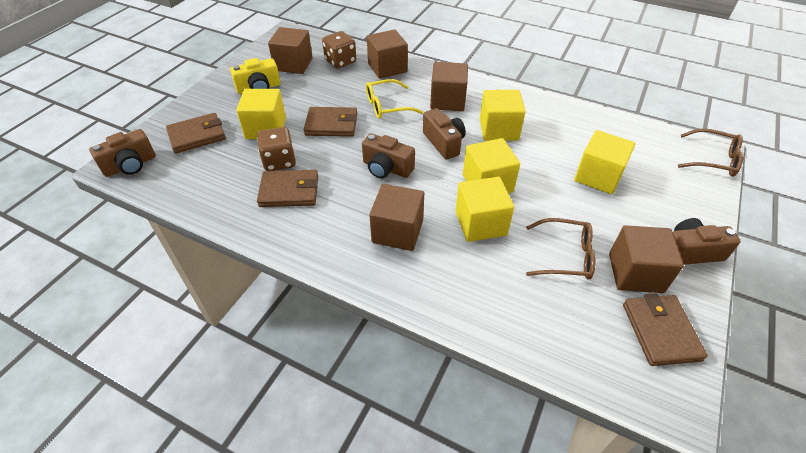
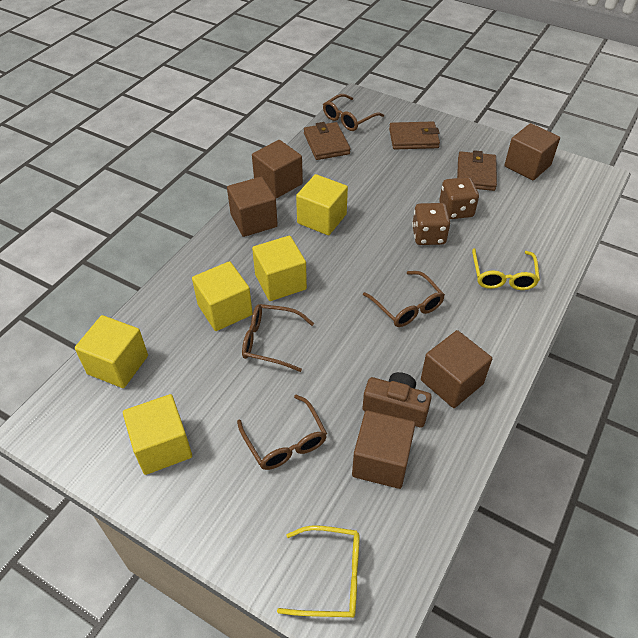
brown camera: 4 -> 1
brown glasses: 2 -> 4
brown wallet: 4 -> 3
yellow camera: 1 -> 0
yellow glasses: 1 -> 2

